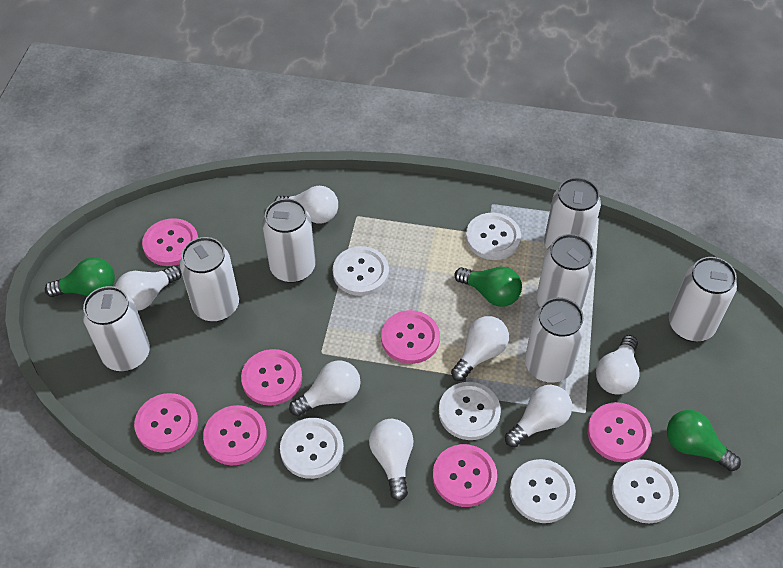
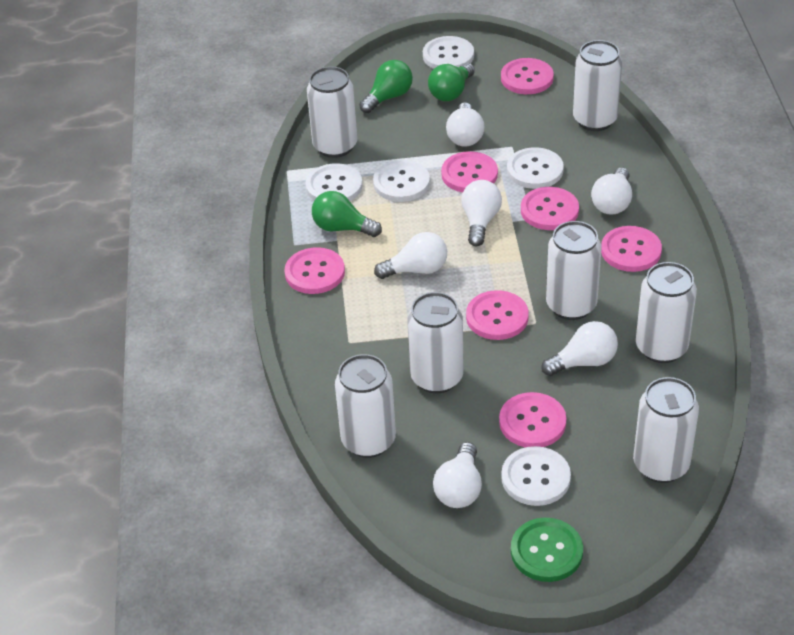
green button: 0 -> 1
white button: 6 -> 5
white light bulb: 7 -> 6

